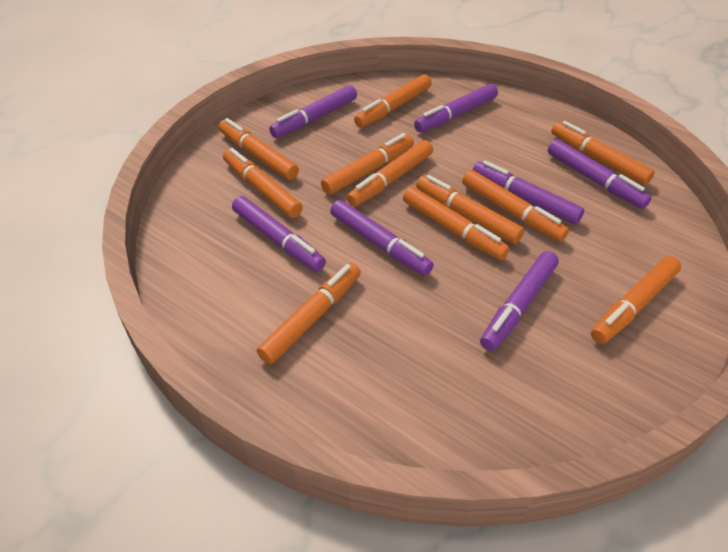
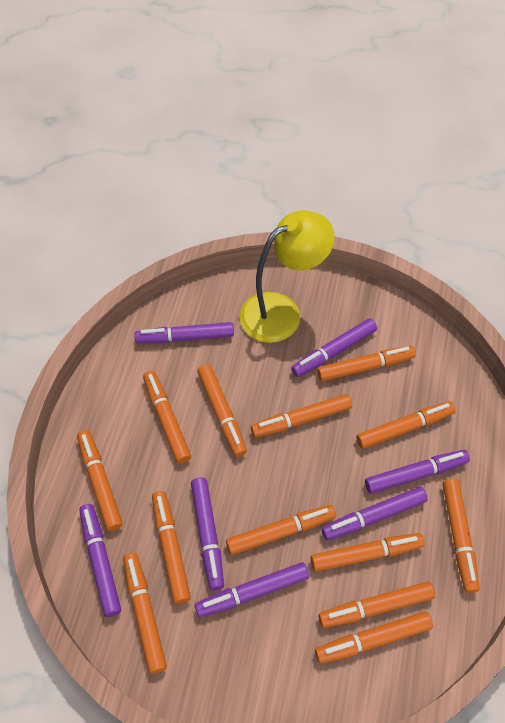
orange marker: 11 -> 13
yellow lamp: 0 -> 1

